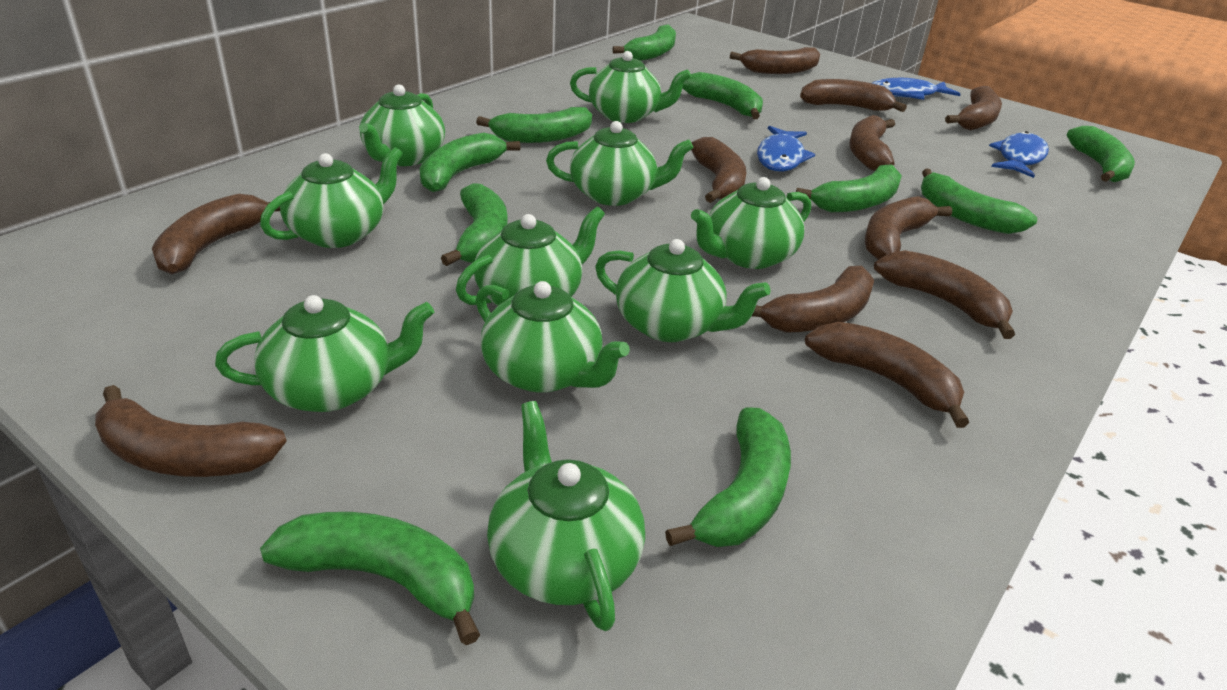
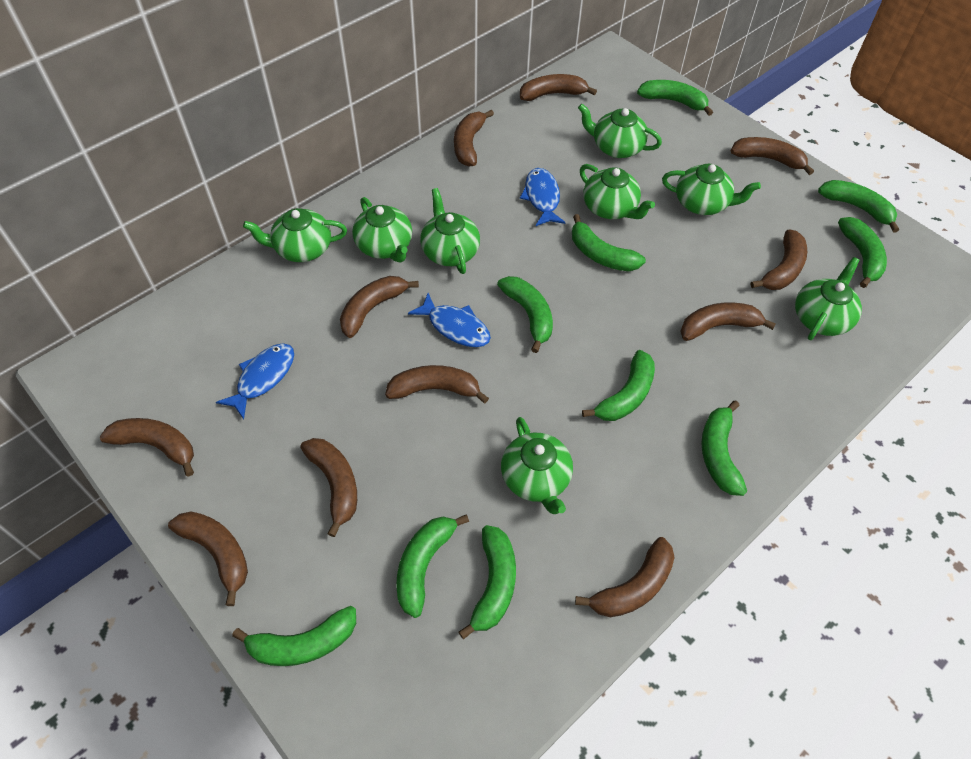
green teapot: 10 -> 8

